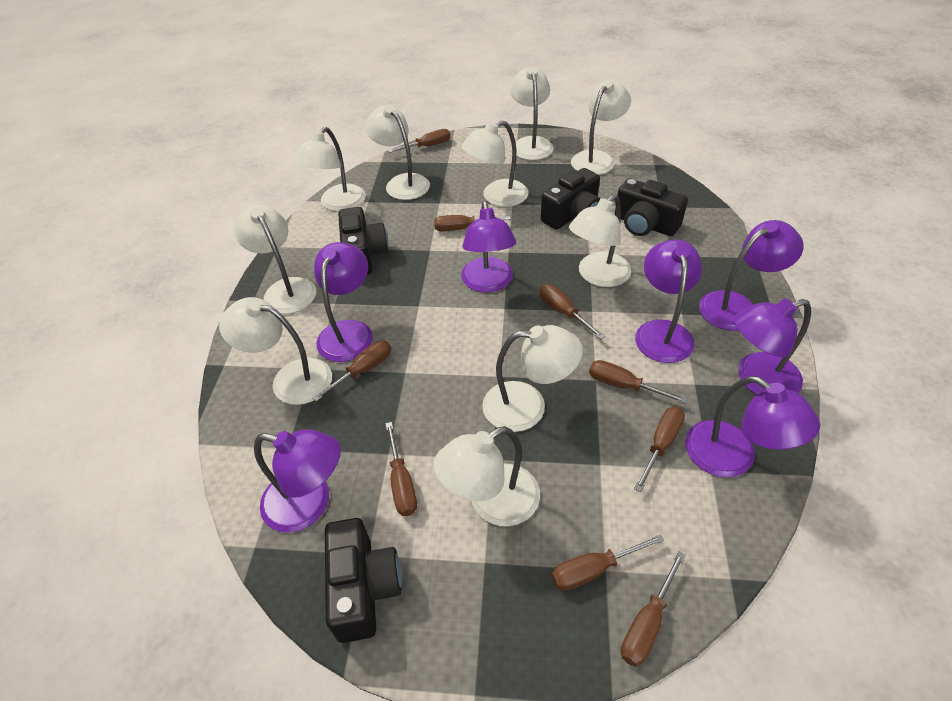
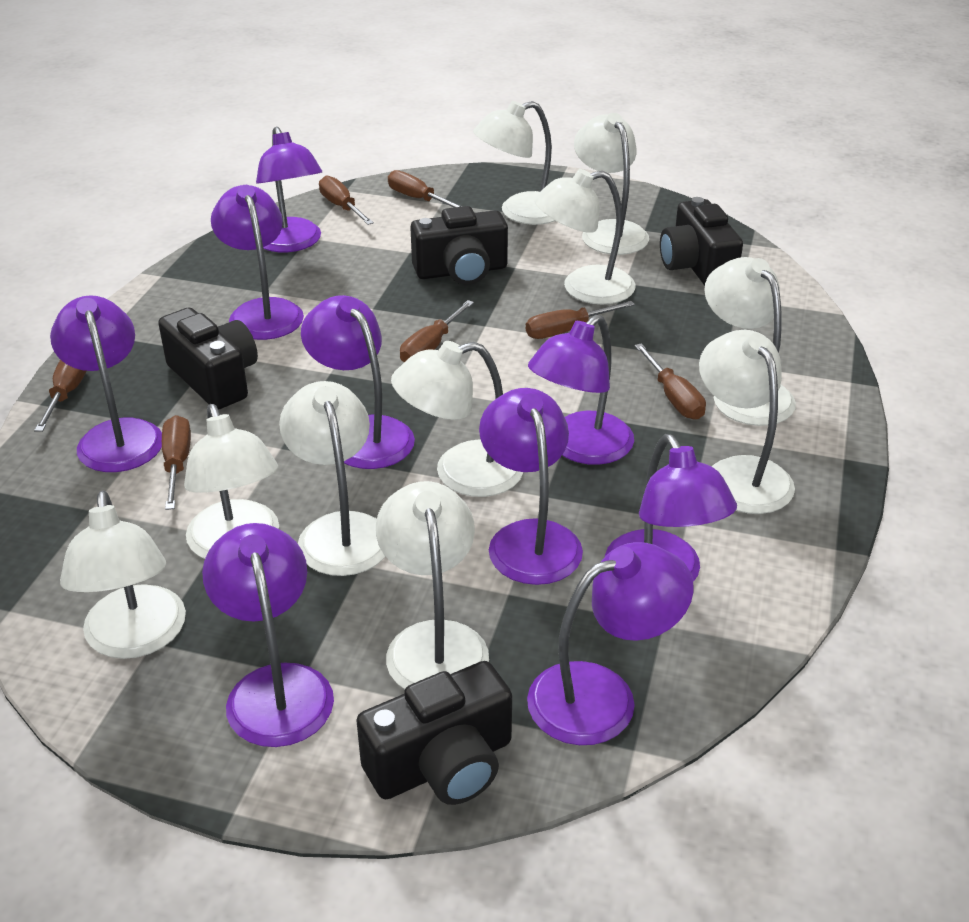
brown screwdriver: 9 -> 7
purple lamp: 7 -> 9

